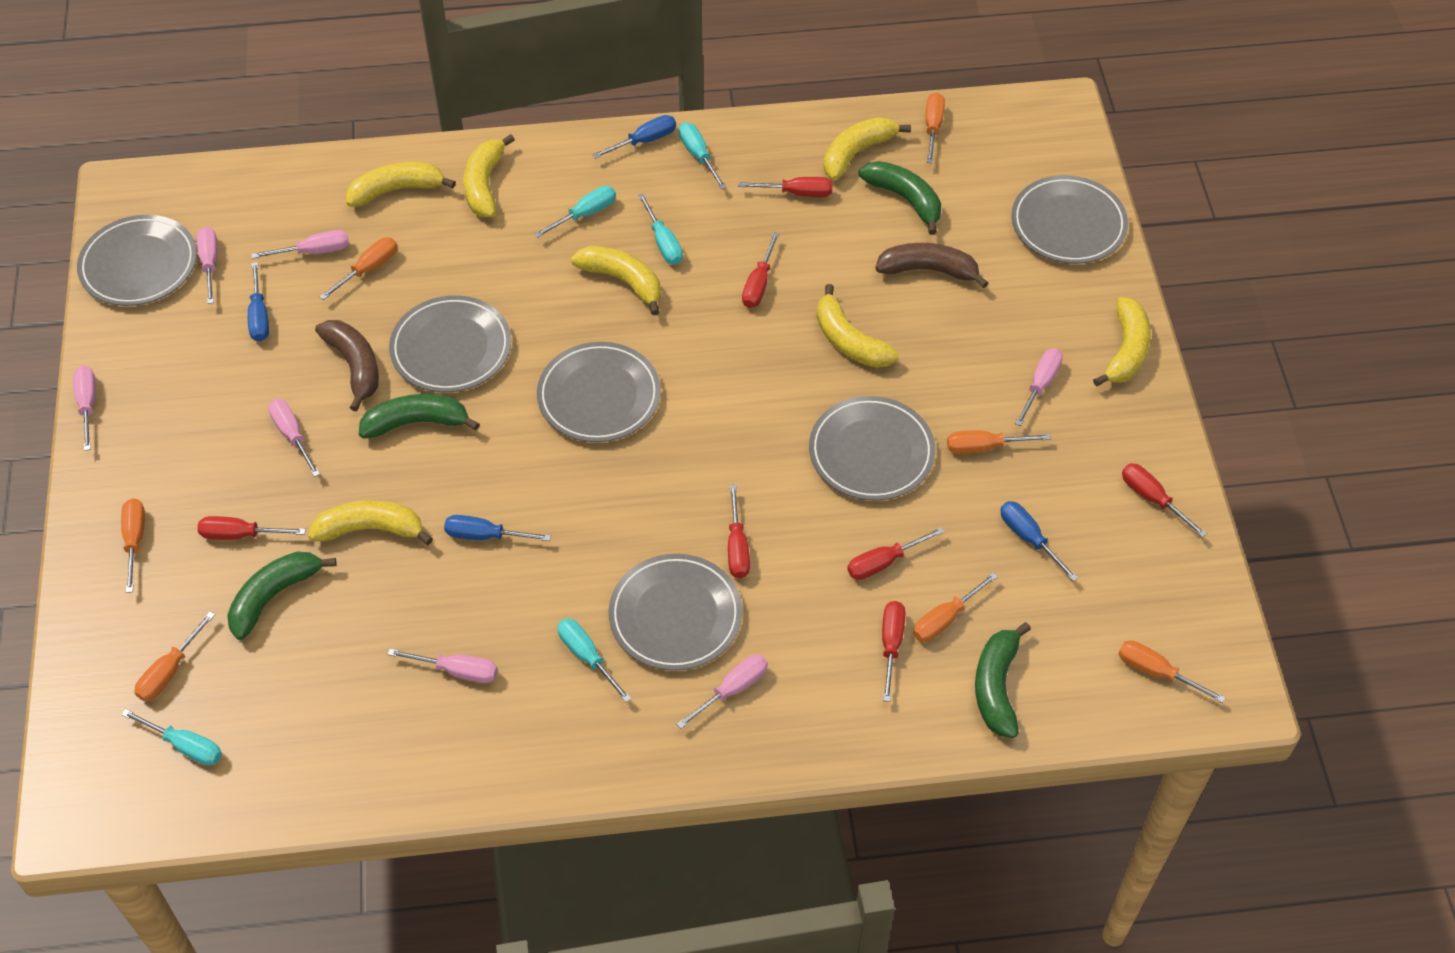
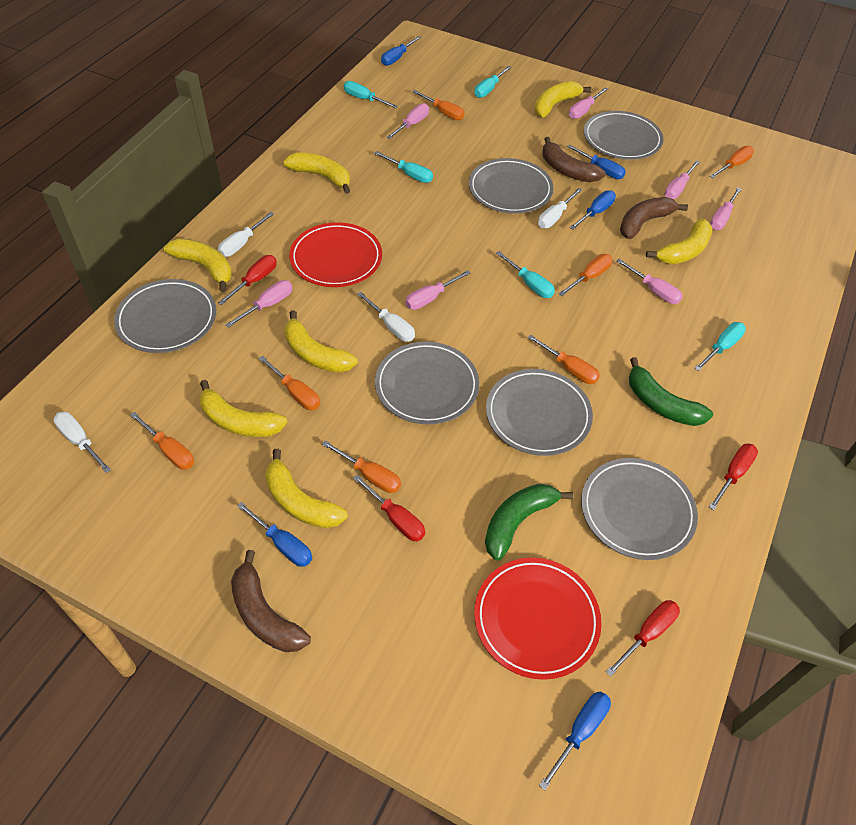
blue screwdriver: 4 -> 5
brown banana: 2 -> 3
green banana: 4 -> 2
red plate: 0 -> 2
red screwdriver: 7 -> 4
white screwdriver: 0 -> 4

